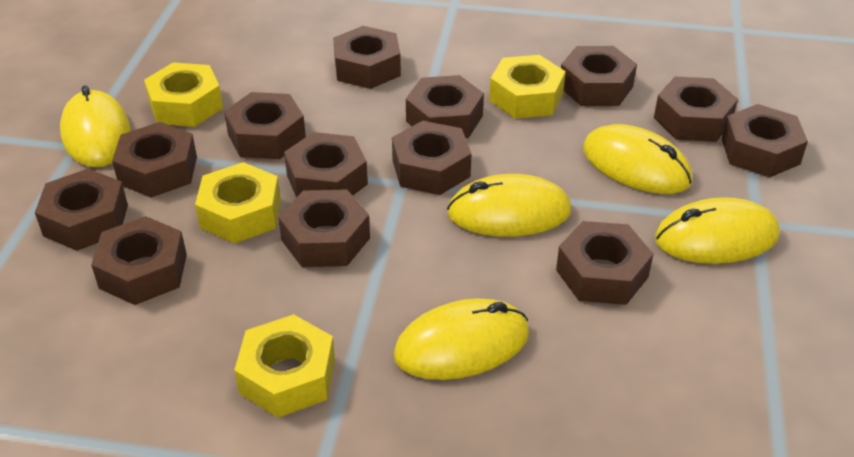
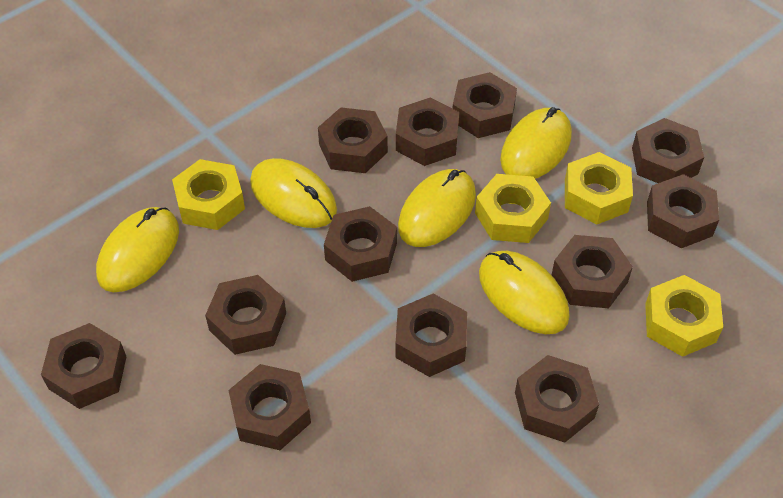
brown nut: 13 -> 12

